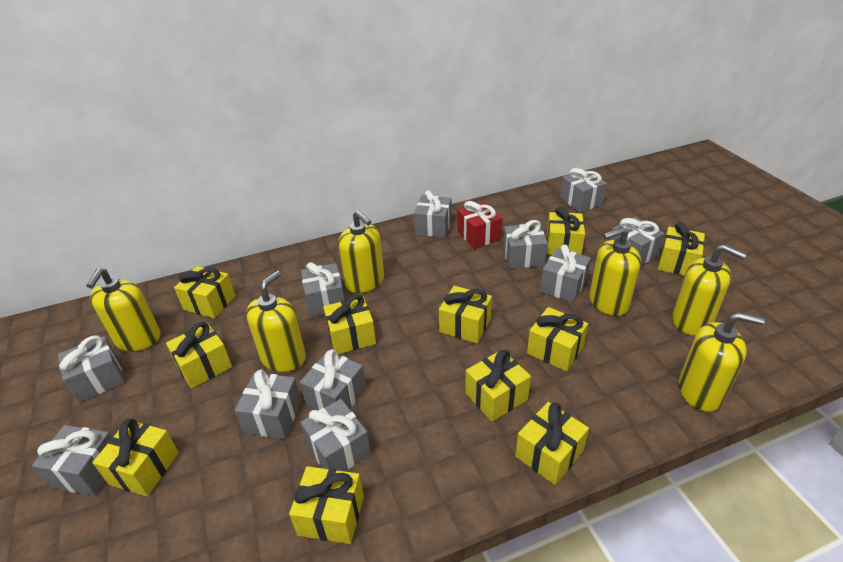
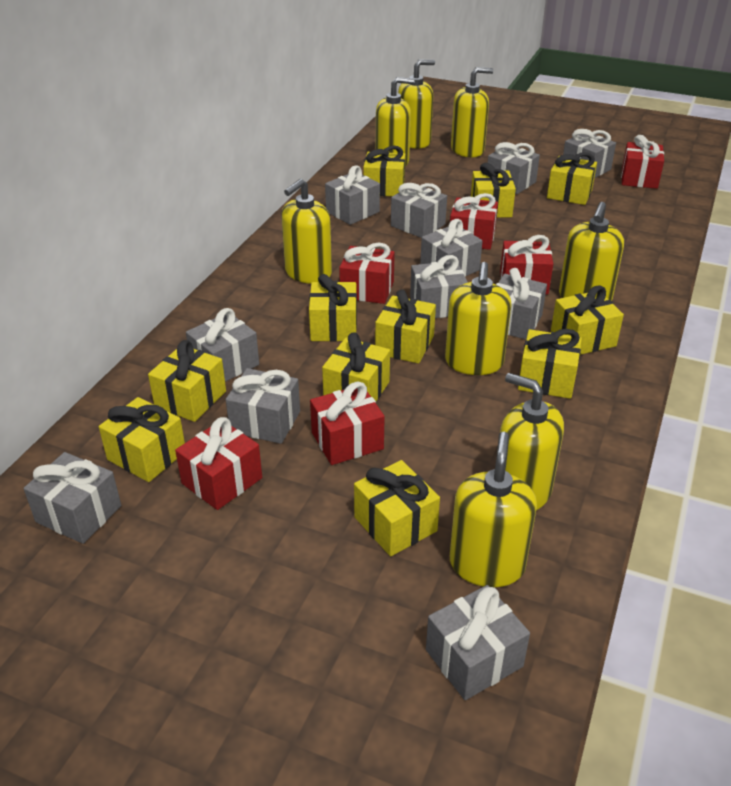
red gift: 1 -> 6
yellow soap dispenser: 6 -> 8

